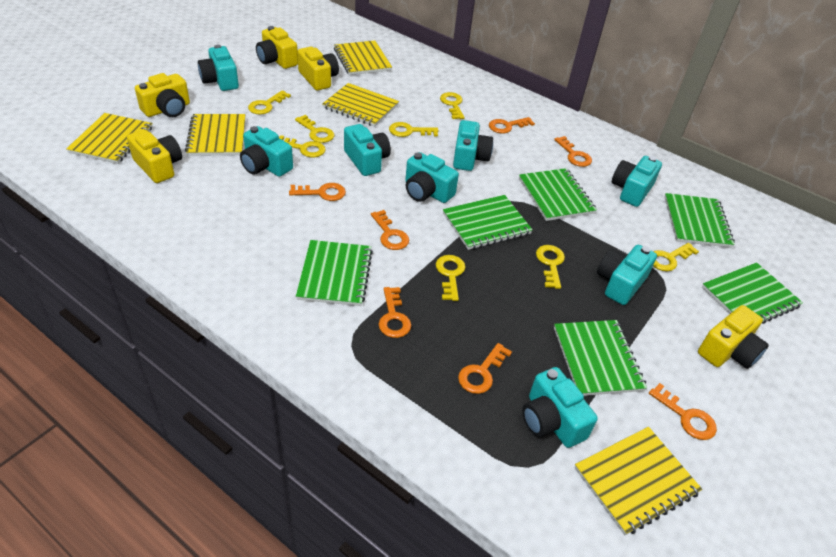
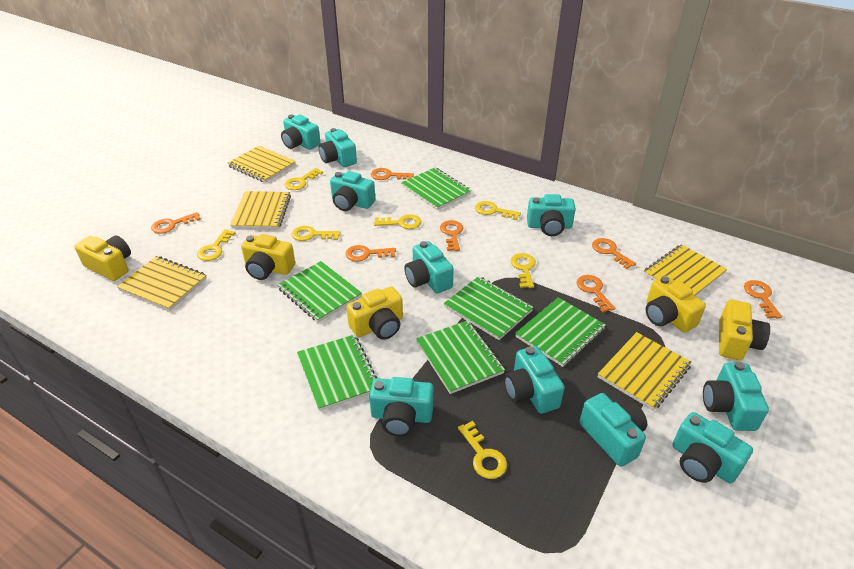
turquoise camera: 8 -> 10
yellow key: 8 -> 7

